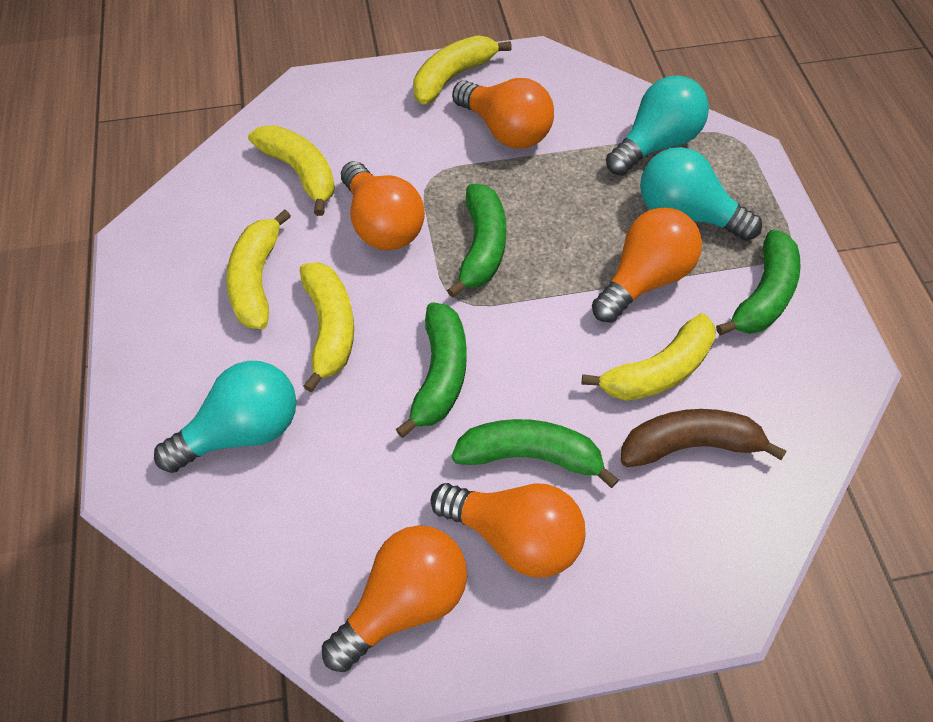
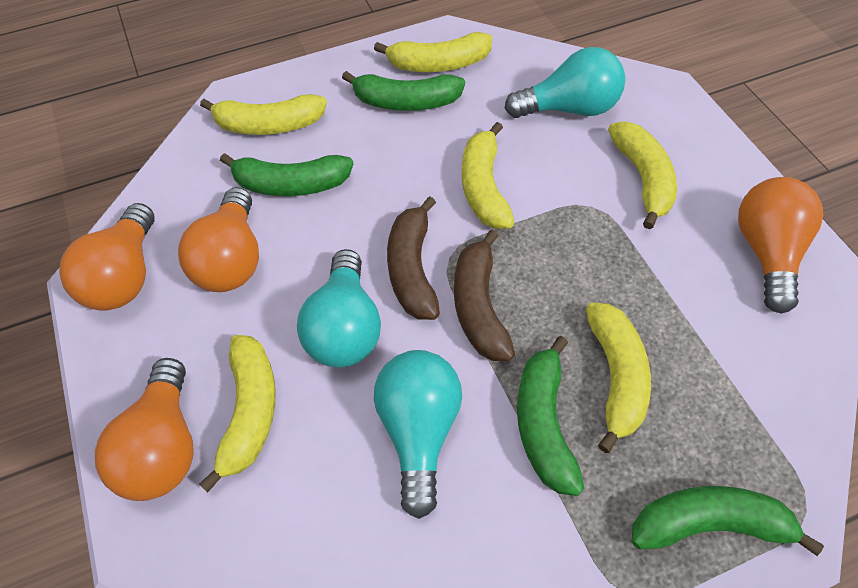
brown banana: 1 -> 2
orange light bulb: 5 -> 4
yellow banana: 5 -> 6

